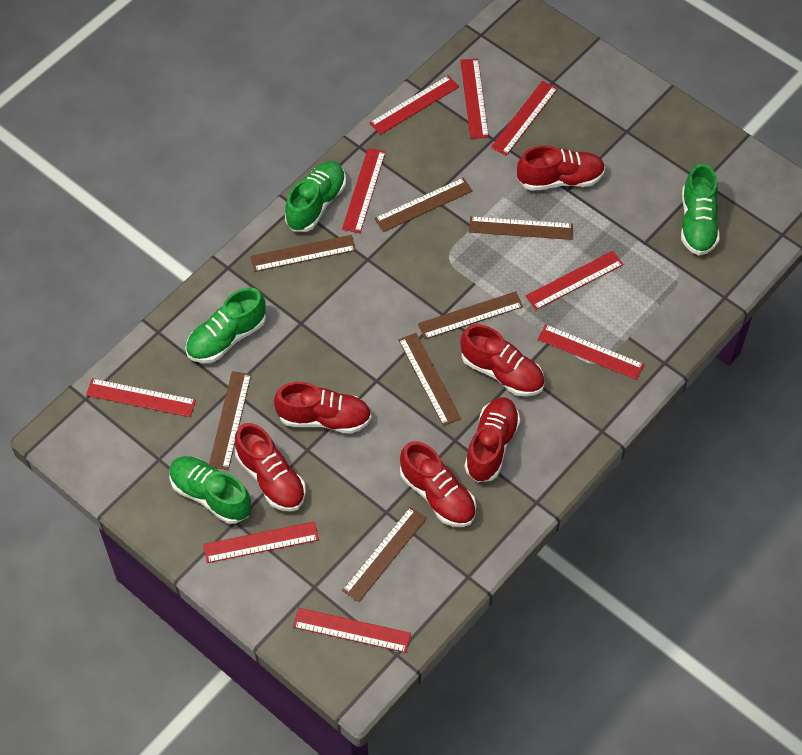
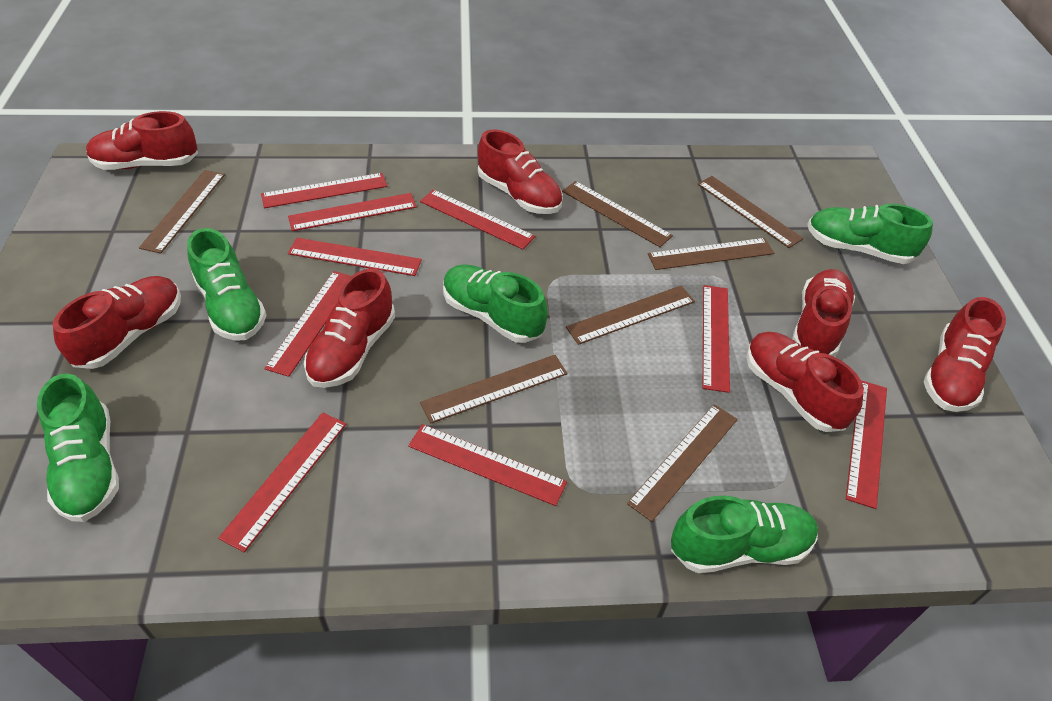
green shoe: 4 -> 5
red shoe: 6 -> 7

